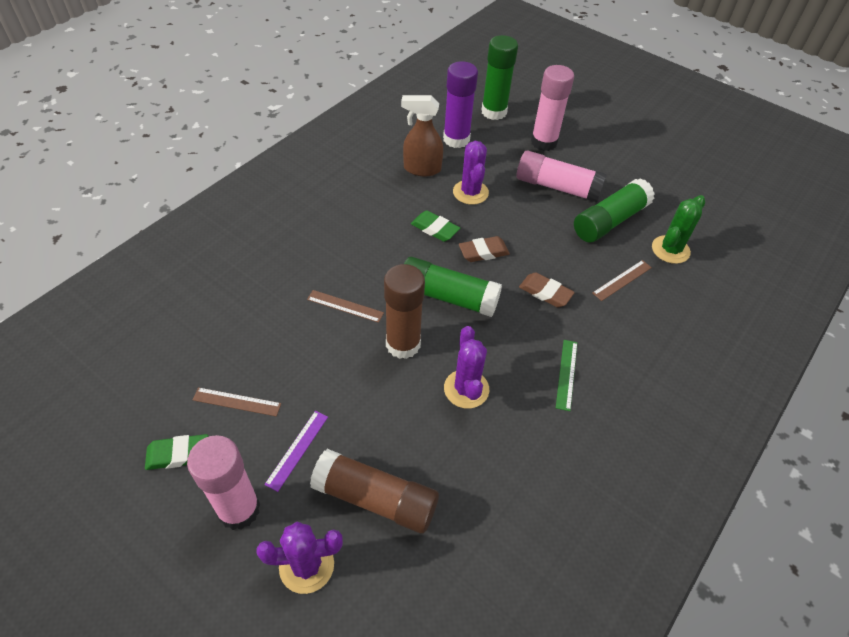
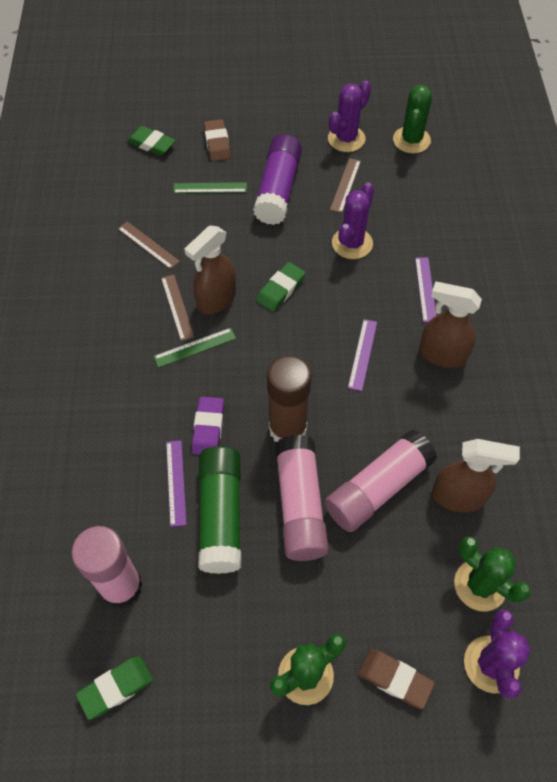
brown glue stick: 2 -> 1
brown spray bottle: 1 -> 3
green cactus: 1 -> 3
green eraser: 2 -> 3
green glue stick: 3 -> 1
green ruler: 1 -> 2
purple eraser: 0 -> 1
purple ruler: 1 -> 3

